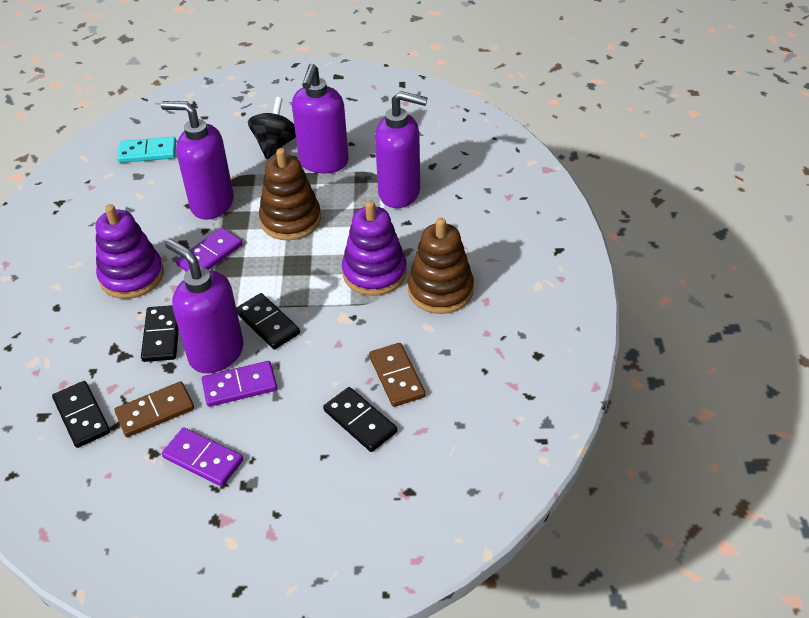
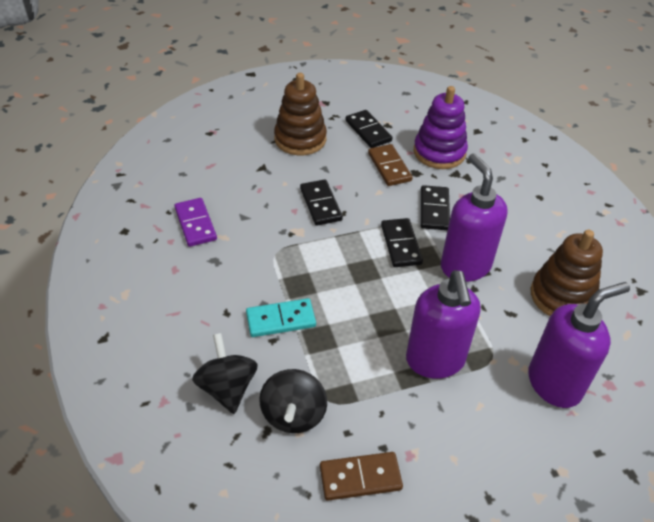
black spinning top: 1 -> 2
purple domino: 3 -> 1
purple soap dispenser: 4 -> 3
purple stacking toy: 2 -> 1

